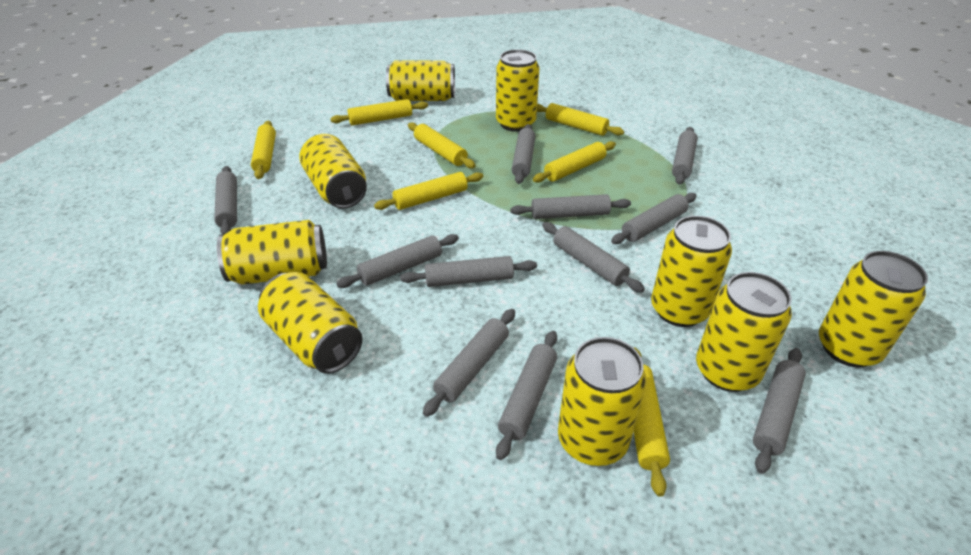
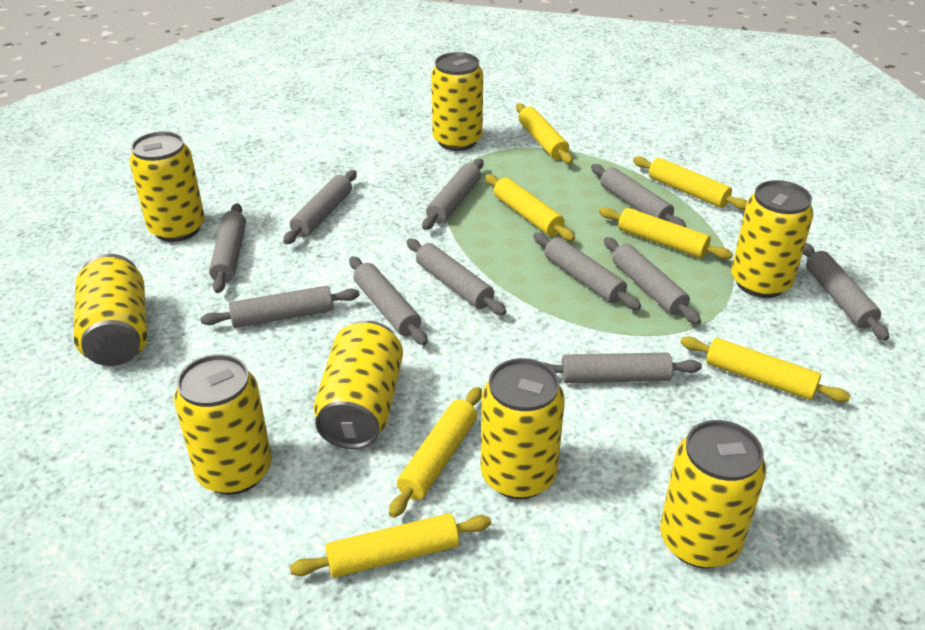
yellow can: 9 -> 8

